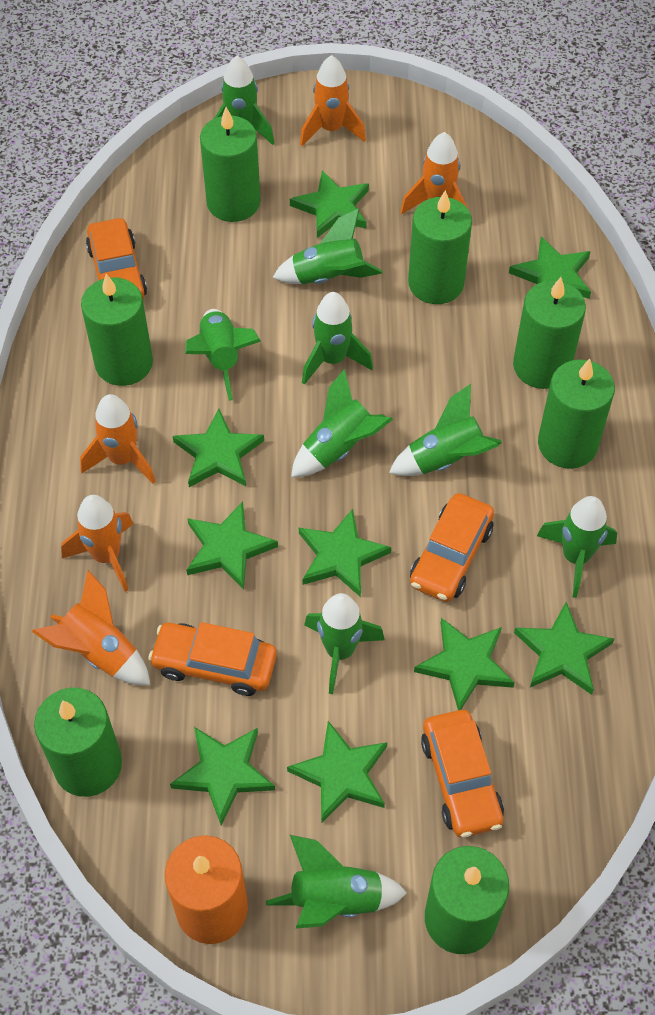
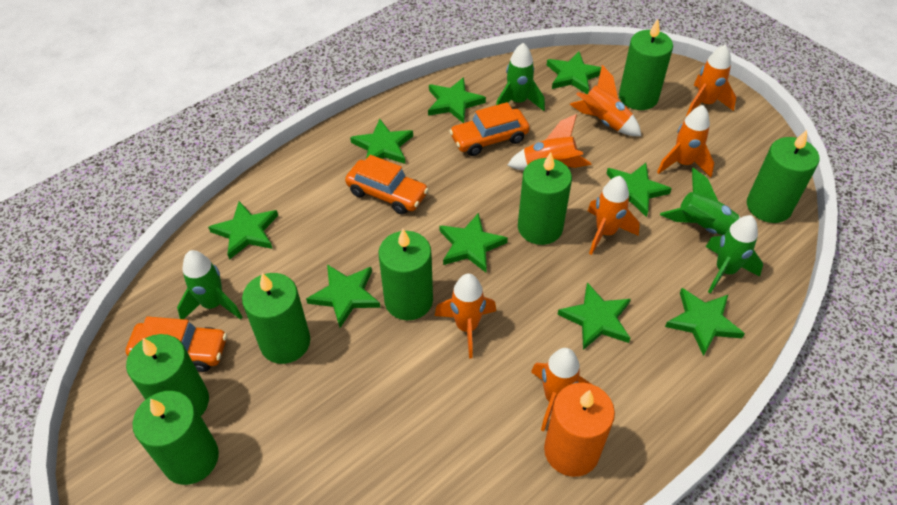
green rocket: 9 -> 4
orange car: 4 -> 3
orange rocket: 5 -> 7

